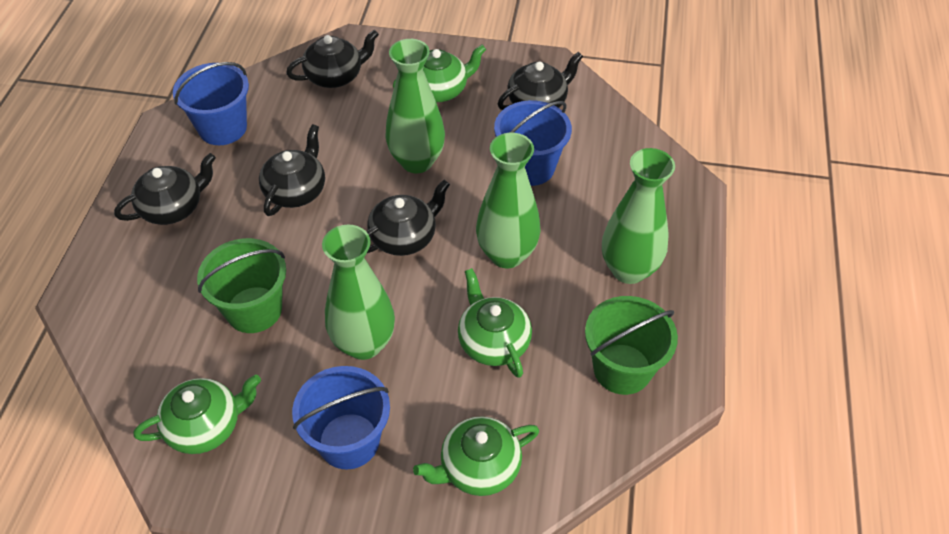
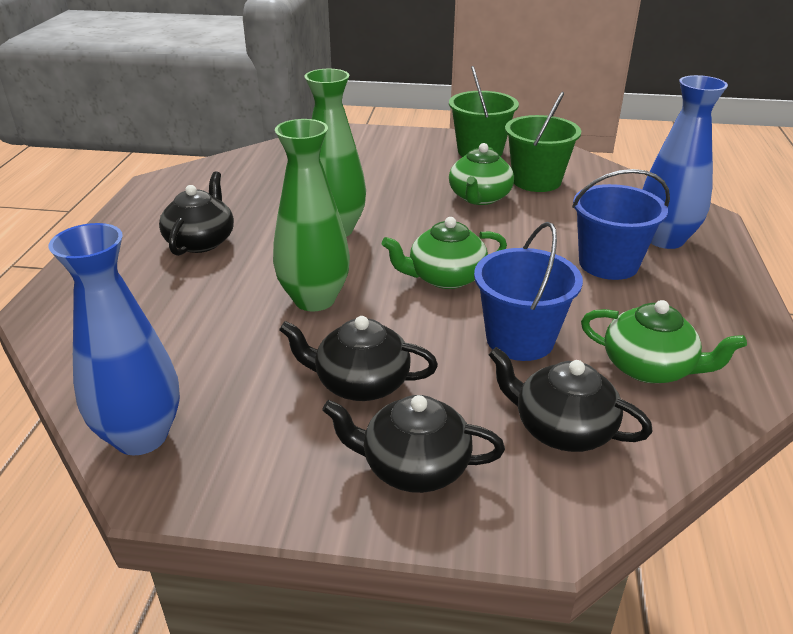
black teapot: 5 -> 4
blue bucket: 3 -> 2
blue vase: 0 -> 2
green teapot: 4 -> 3
green vase: 4 -> 2

